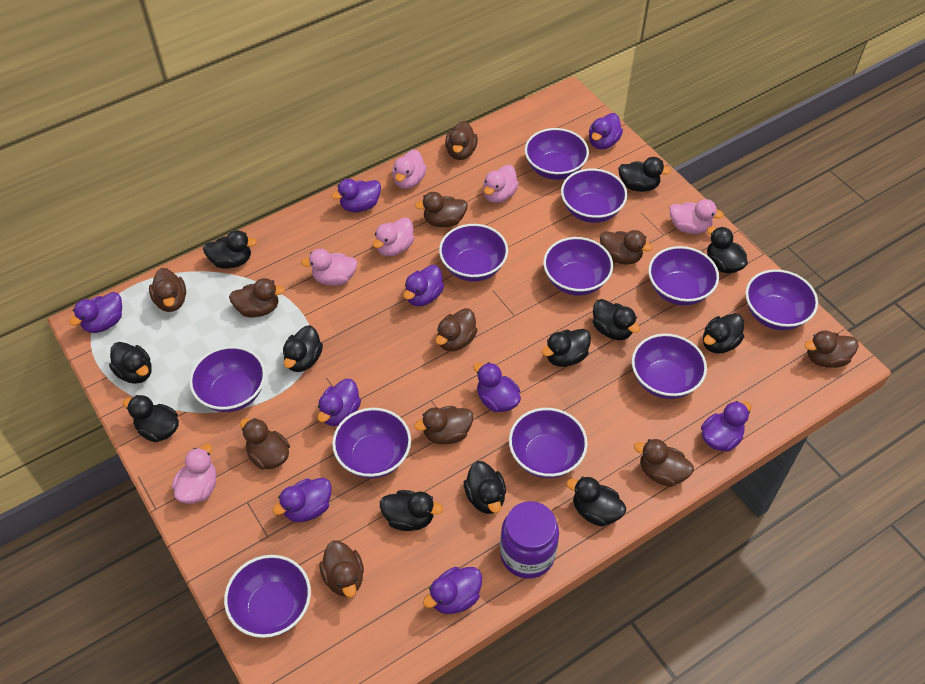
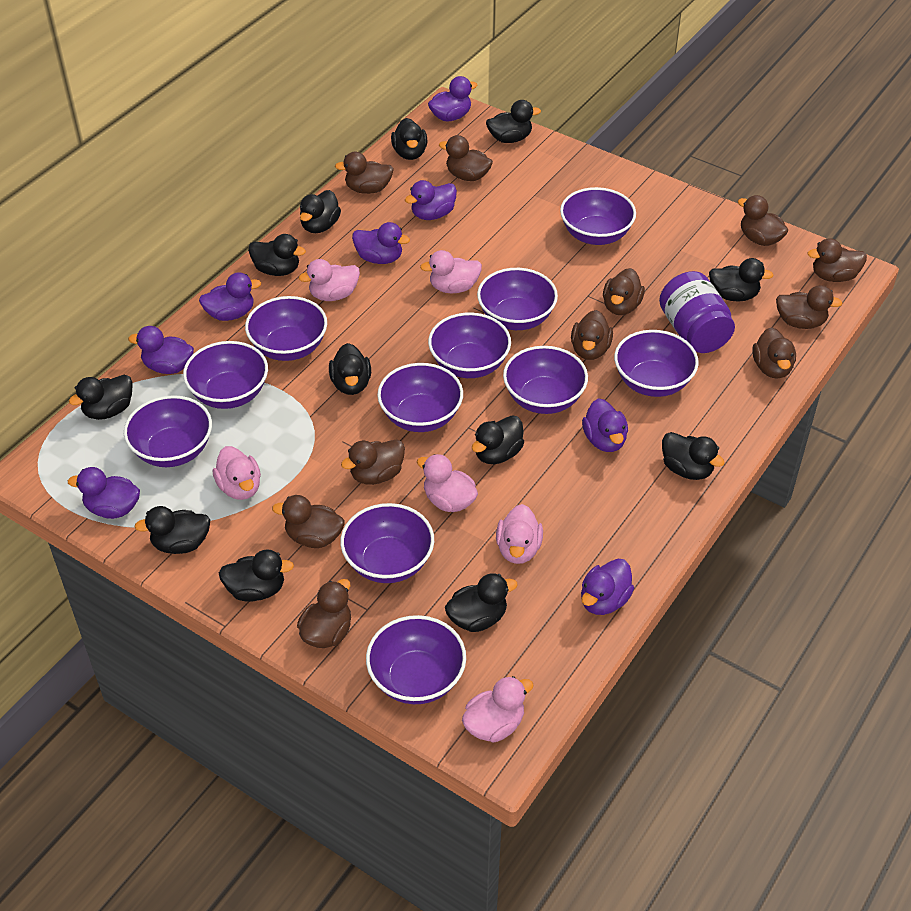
purple duck: 9 -> 8

